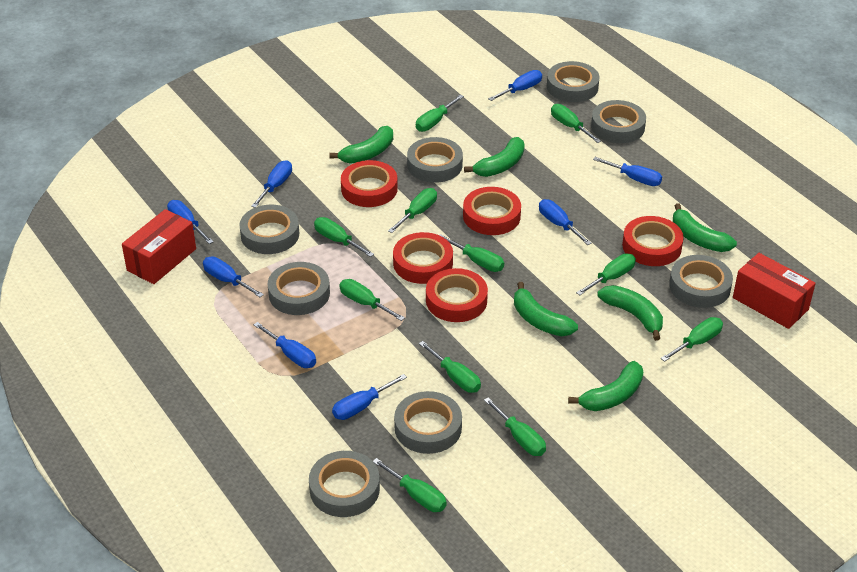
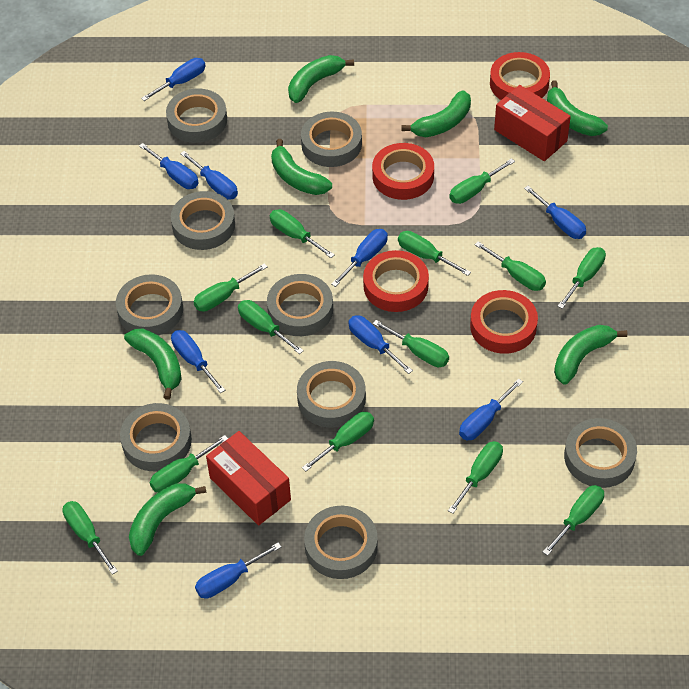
blue screwdriver: 8 -> 9
green banana: 6 -> 7
green screwdriver: 11 -> 13
grey tape: 8 -> 9
red tape: 5 -> 4

